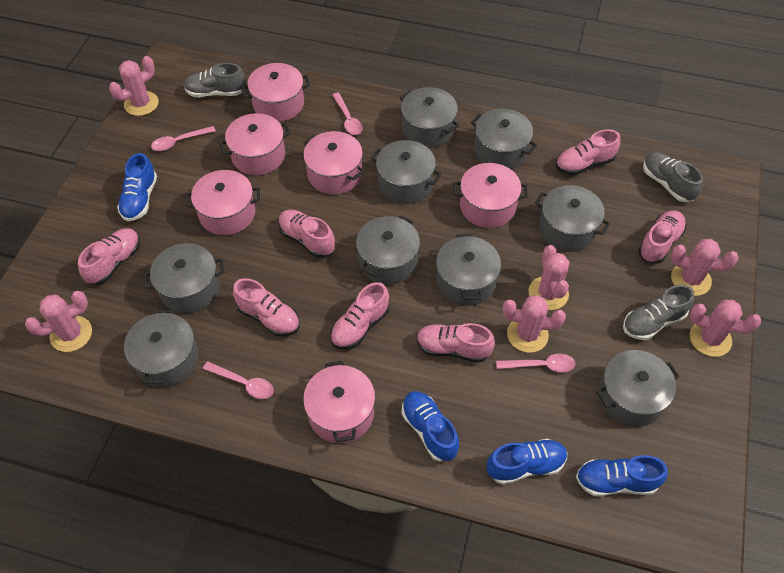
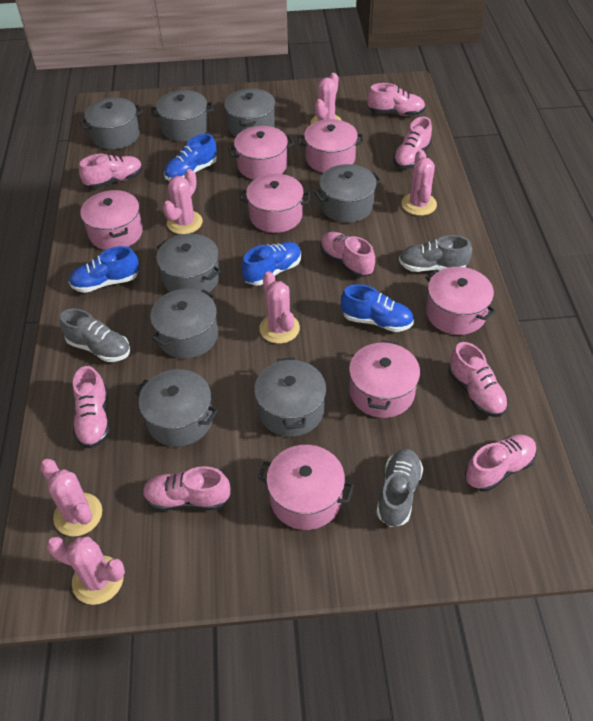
grey pot: 9 -> 8
pink pot: 6 -> 7
pink shoe: 7 -> 8
pink spoon: 4 -> 0

